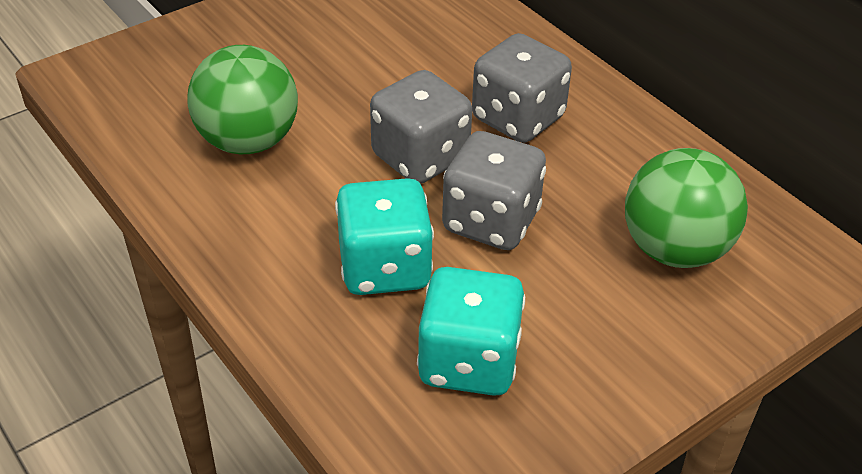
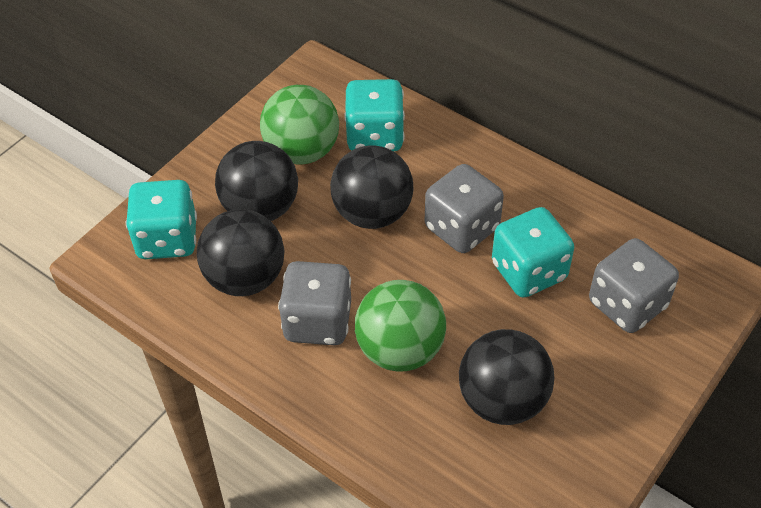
black ball: 0 -> 4
turquoise dice: 2 -> 3

